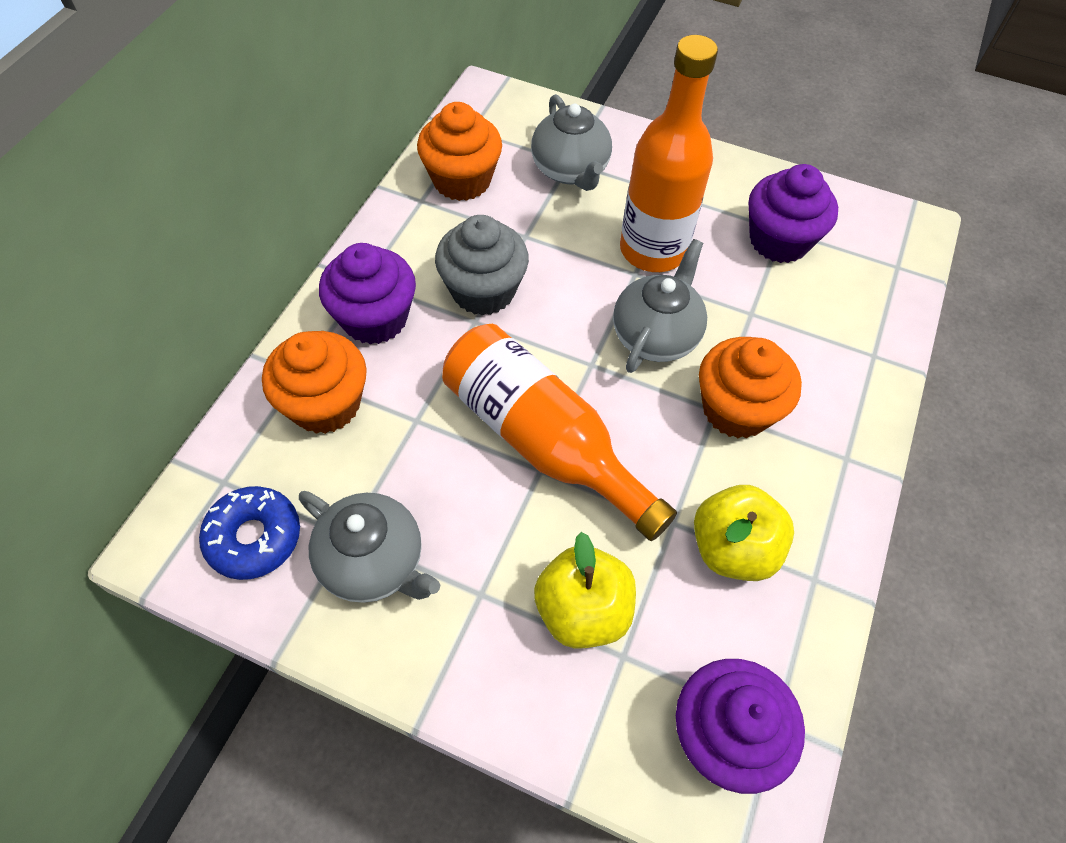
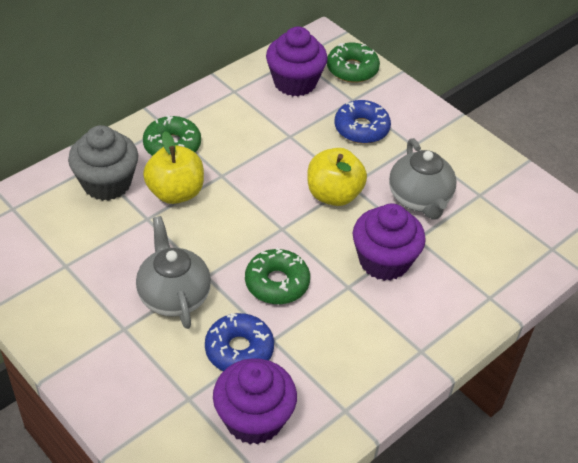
blue donut: 1 -> 2
green donut: 0 -> 3
grey teapot: 3 -> 2
orange bottle: 2 -> 0
orange cupcake: 3 -> 0

